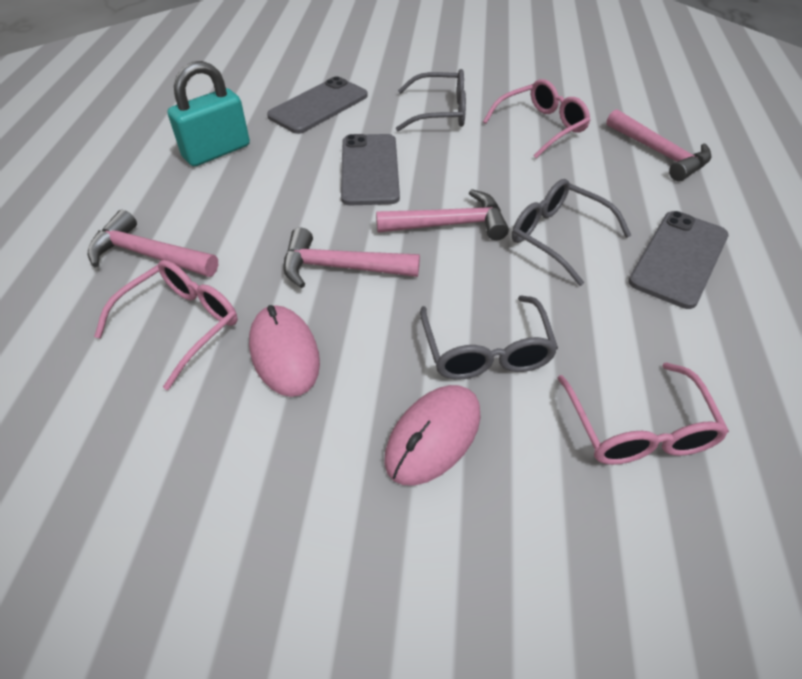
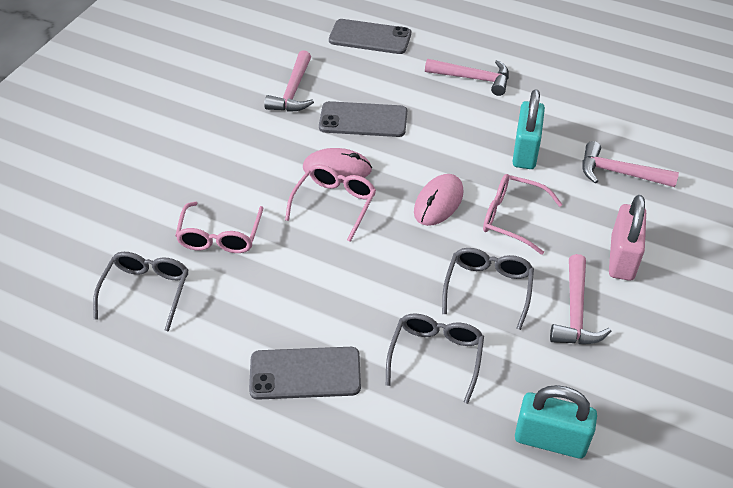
pink padlock: 0 -> 1
turquoise padlock: 1 -> 2

